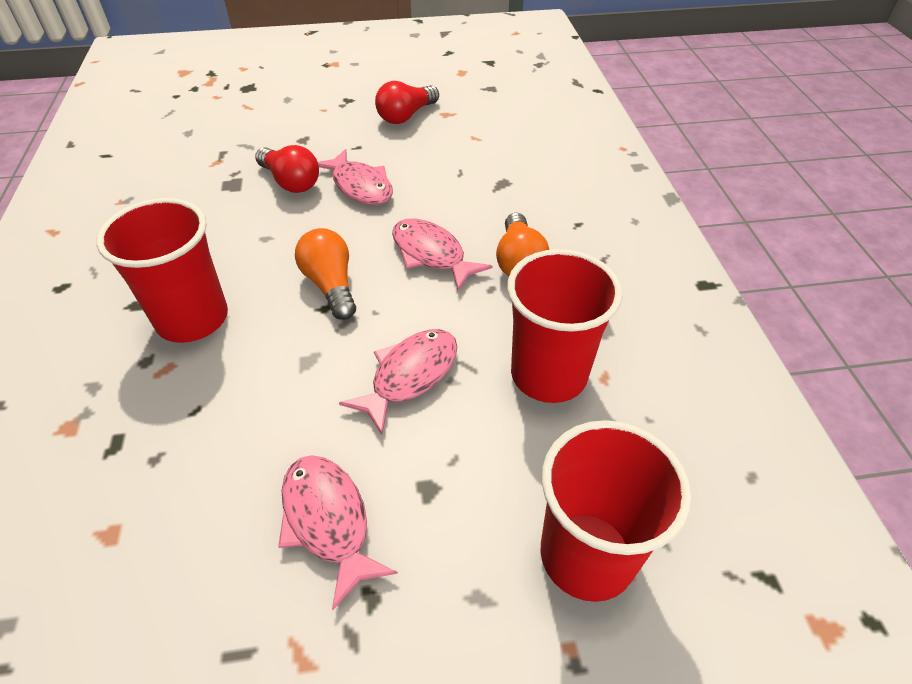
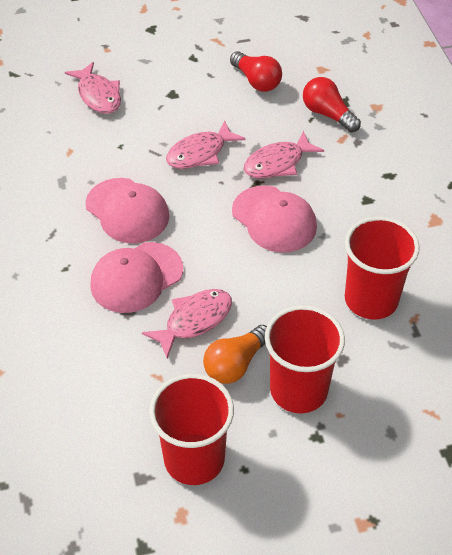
orange light bulb: 2 -> 1
pink cap: 0 -> 3

